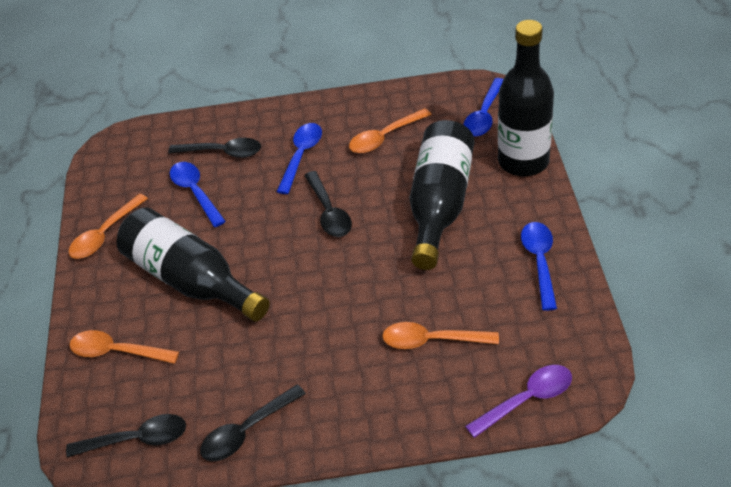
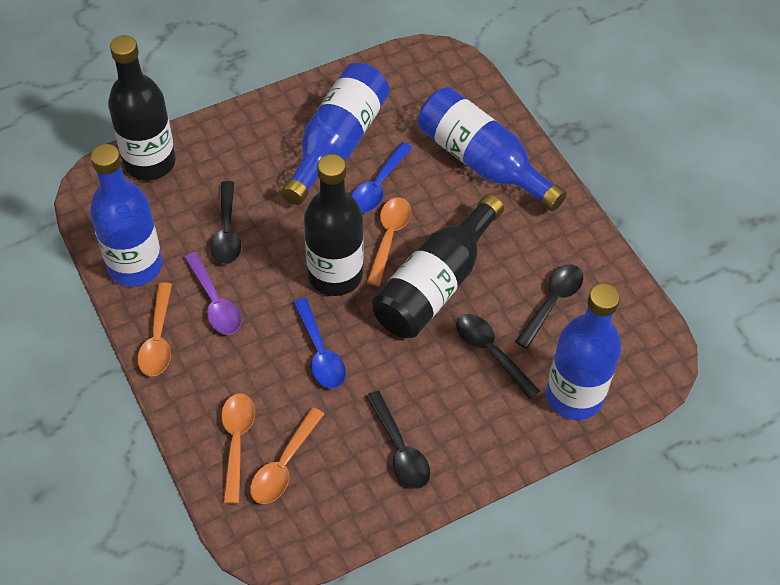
blue bottle: 0 -> 4
blue spoon: 4 -> 2

